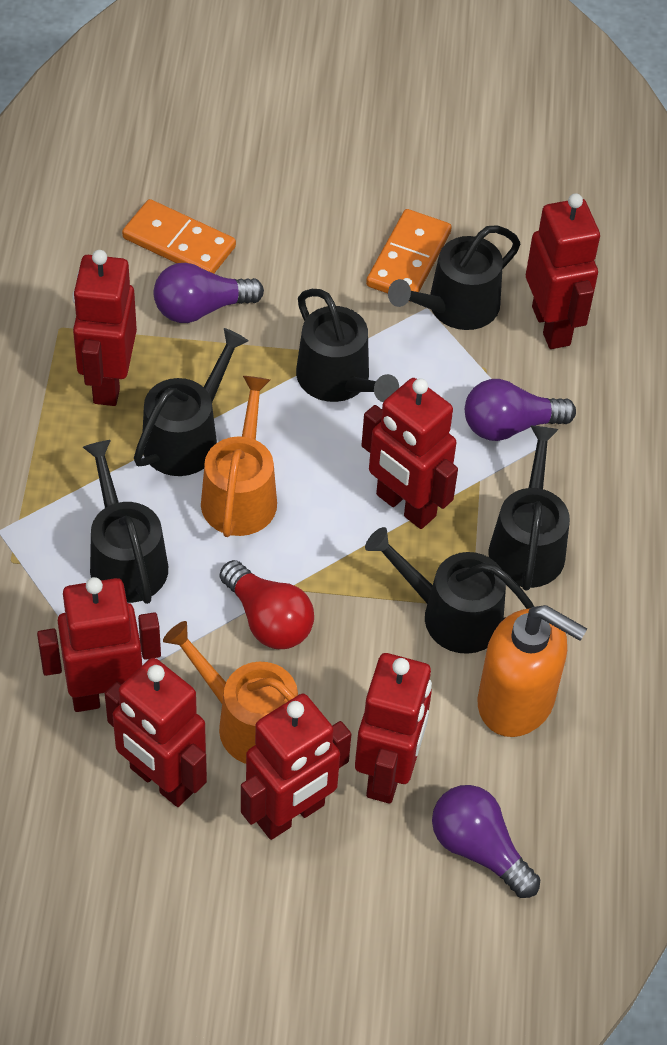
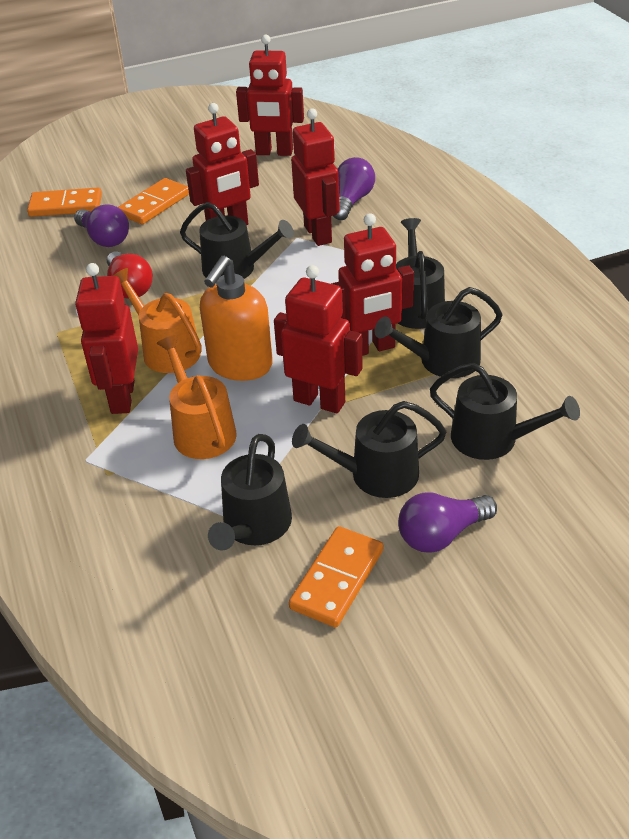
orange domino: 2 -> 3
red robot: 7 -> 6

